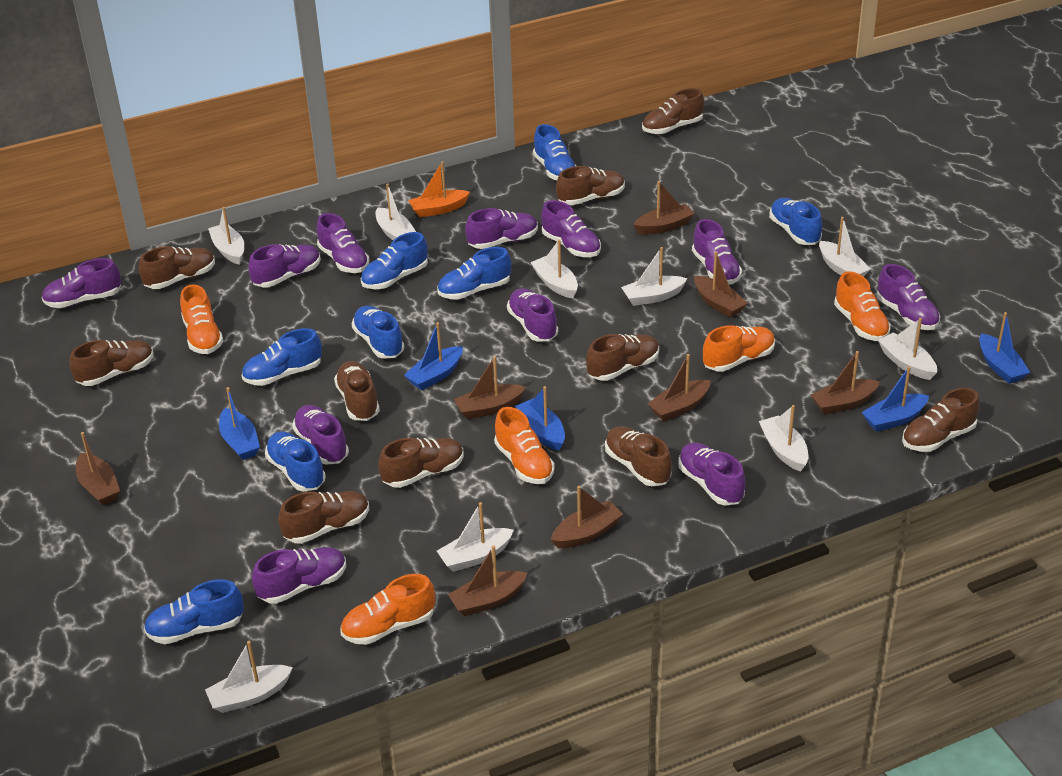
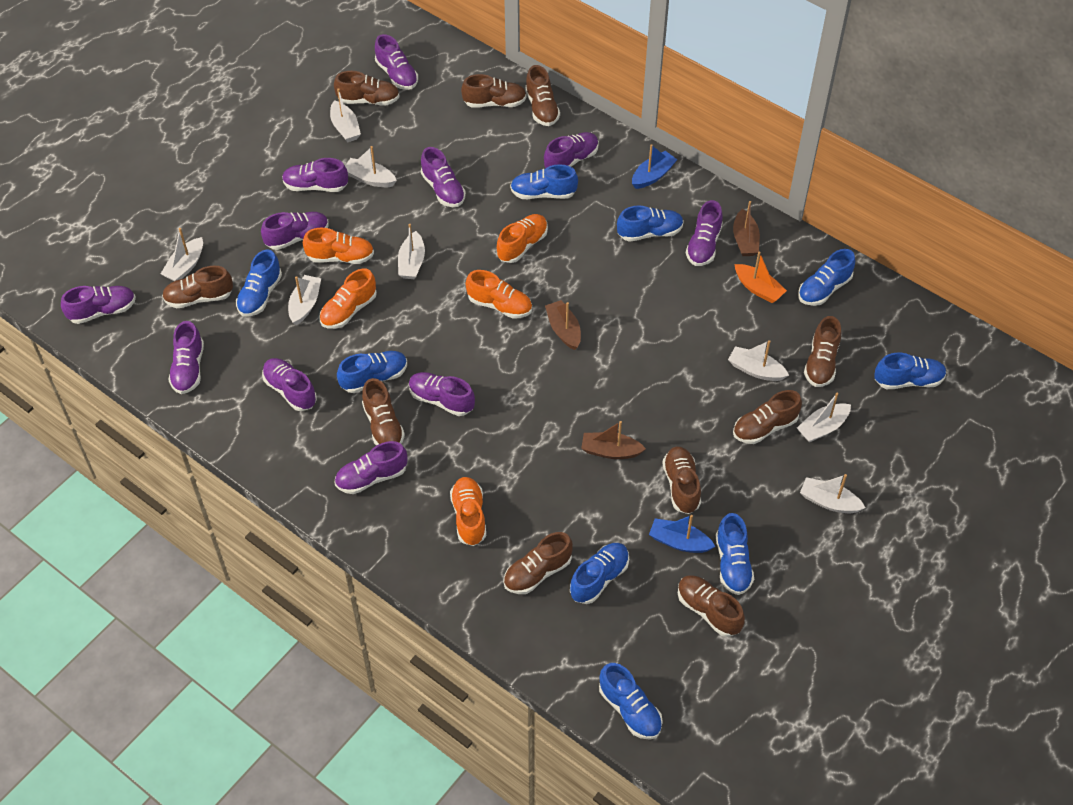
blue boat: 5 -> 2
blue shoe: 8 -> 9
brown boat: 8 -> 3
white boat: 9 -> 8

